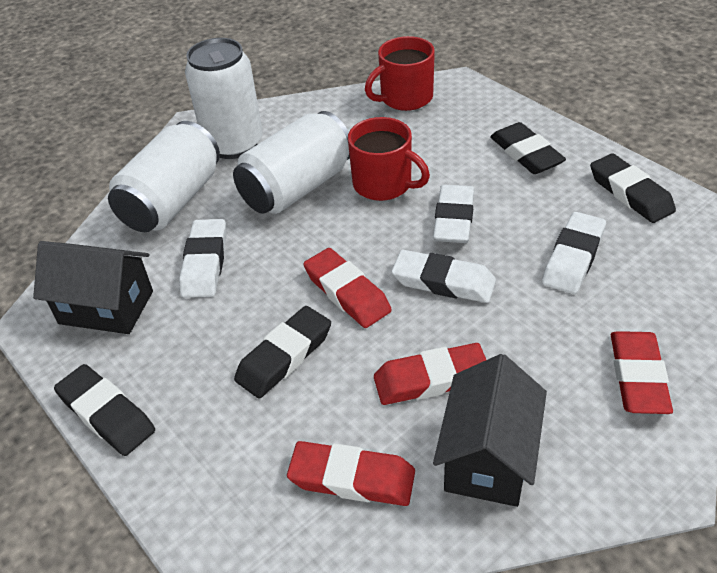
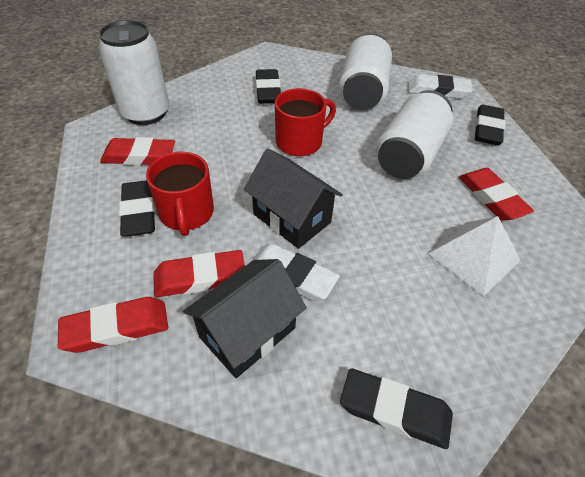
white eraser: 4 -> 2
white pyramid: 0 -> 1

